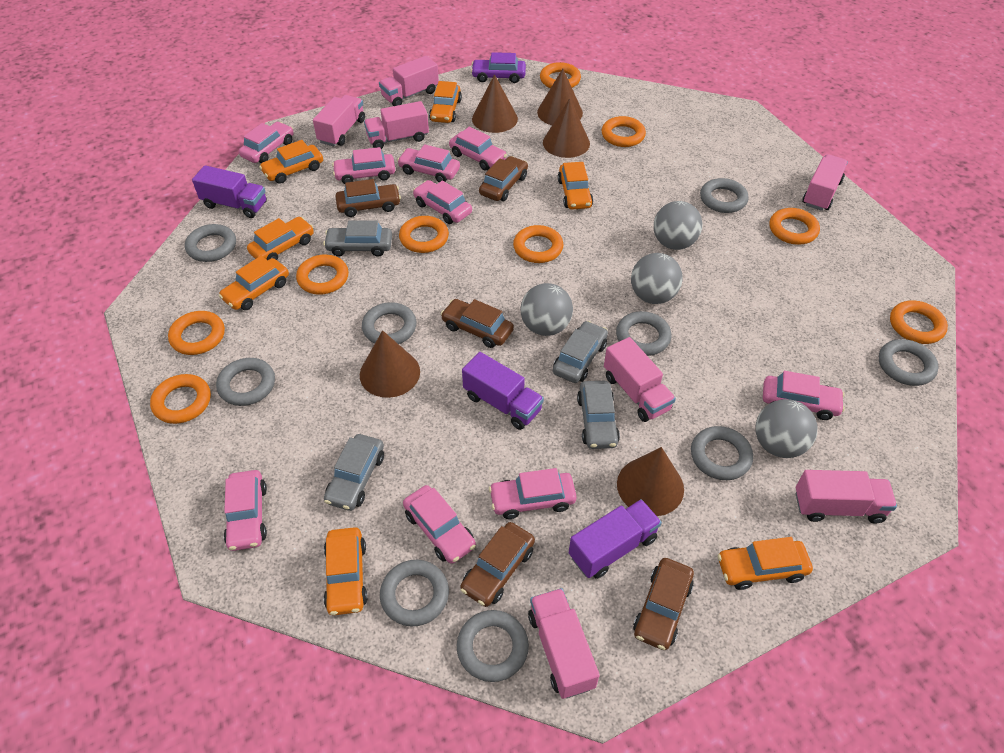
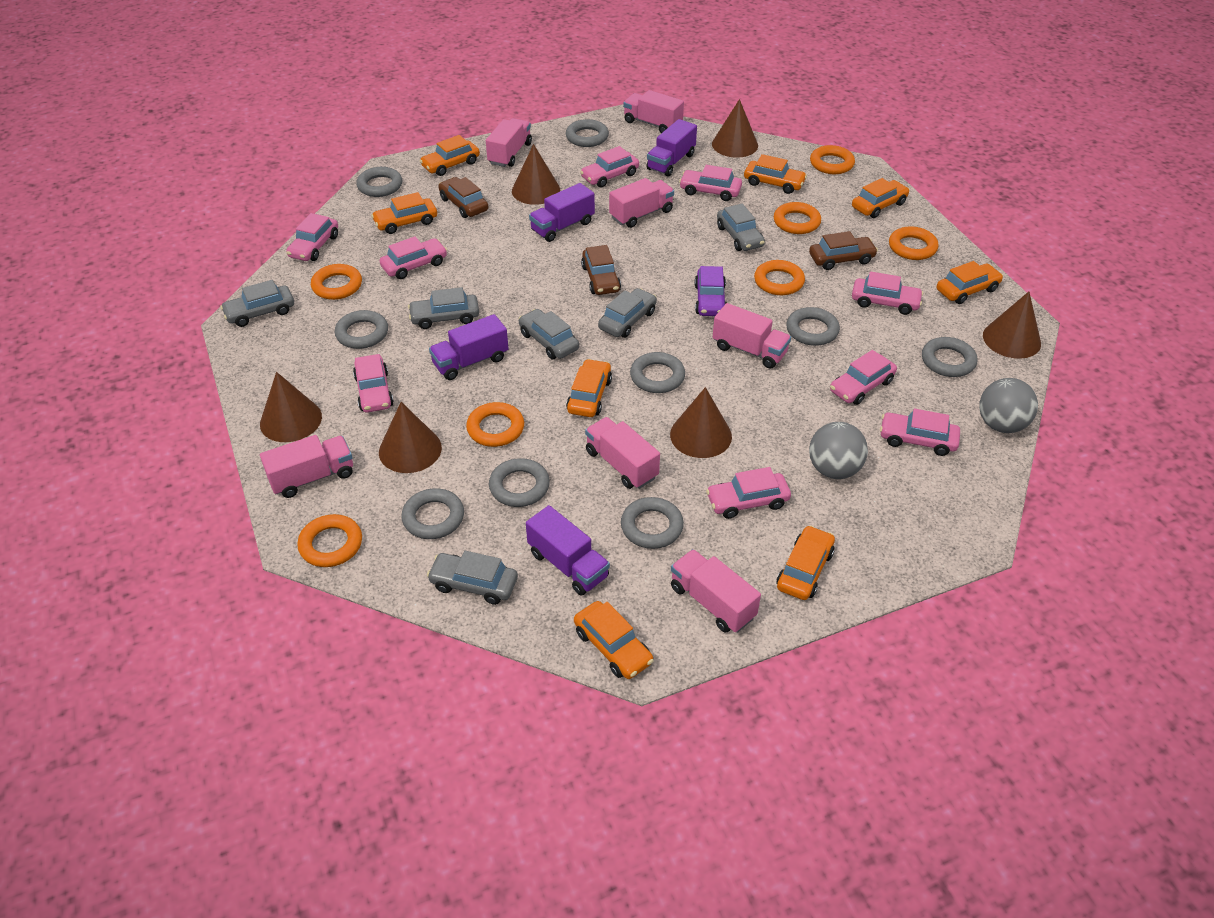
brown car: 5 -> 3
brown cone: 5 -> 6
grey ball: 4 -> 2
grey car: 4 -> 6
orange car: 7 -> 8
orange ring: 9 -> 7
purple truck: 3 -> 4

